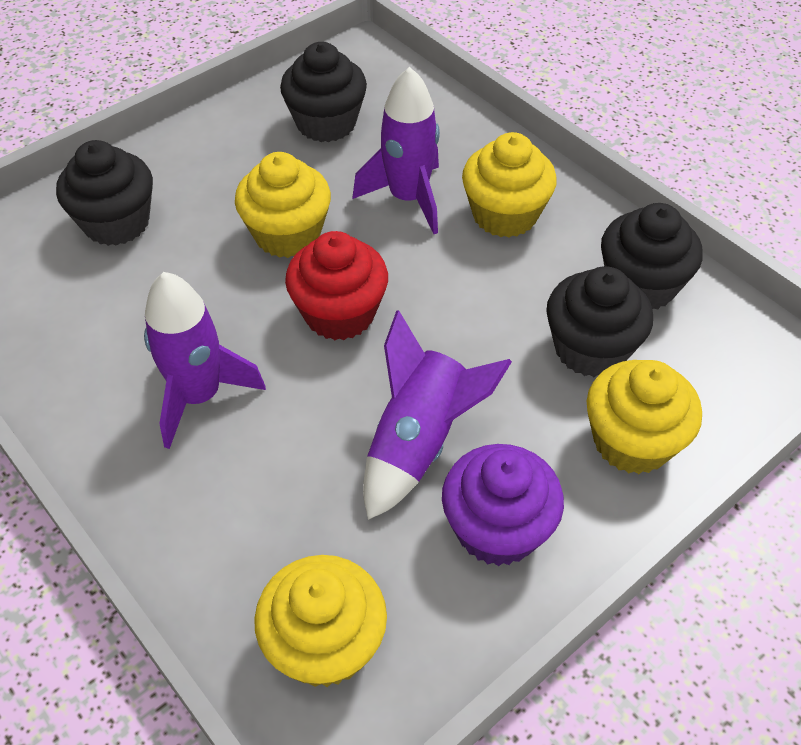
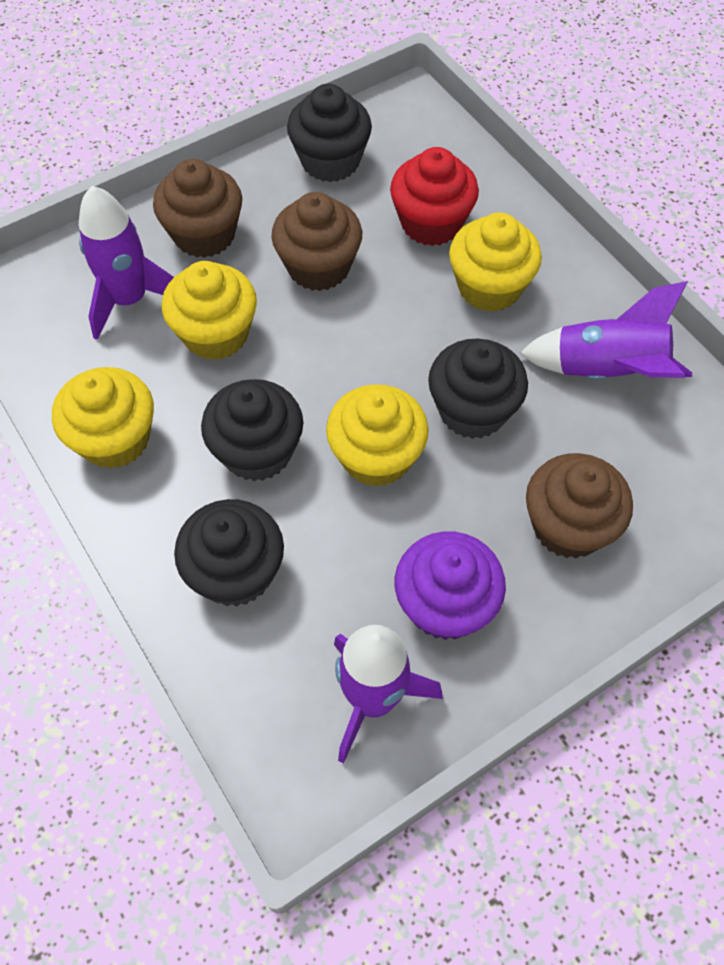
brown cupcake: 0 -> 3

